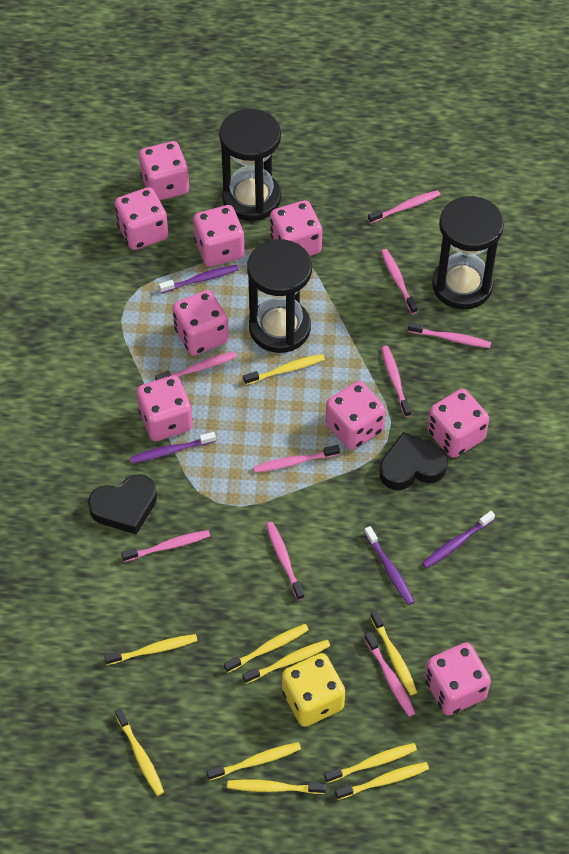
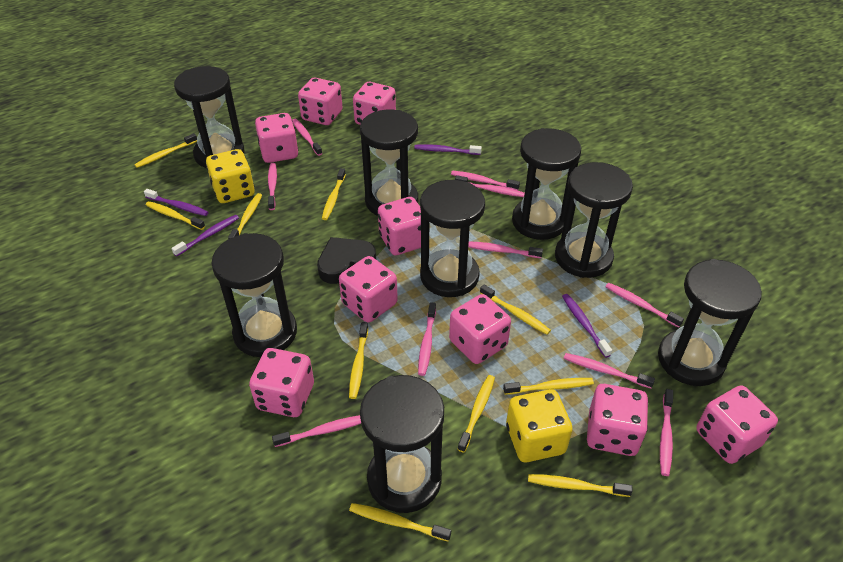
black heart: 2 -> 1
black hourglass: 3 -> 8
pink toothbrush: 9 -> 10
yellow dice: 1 -> 2

